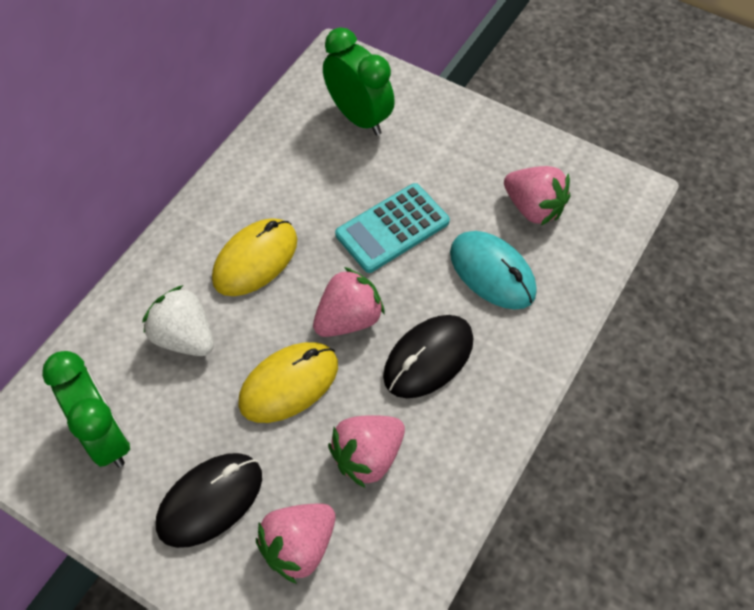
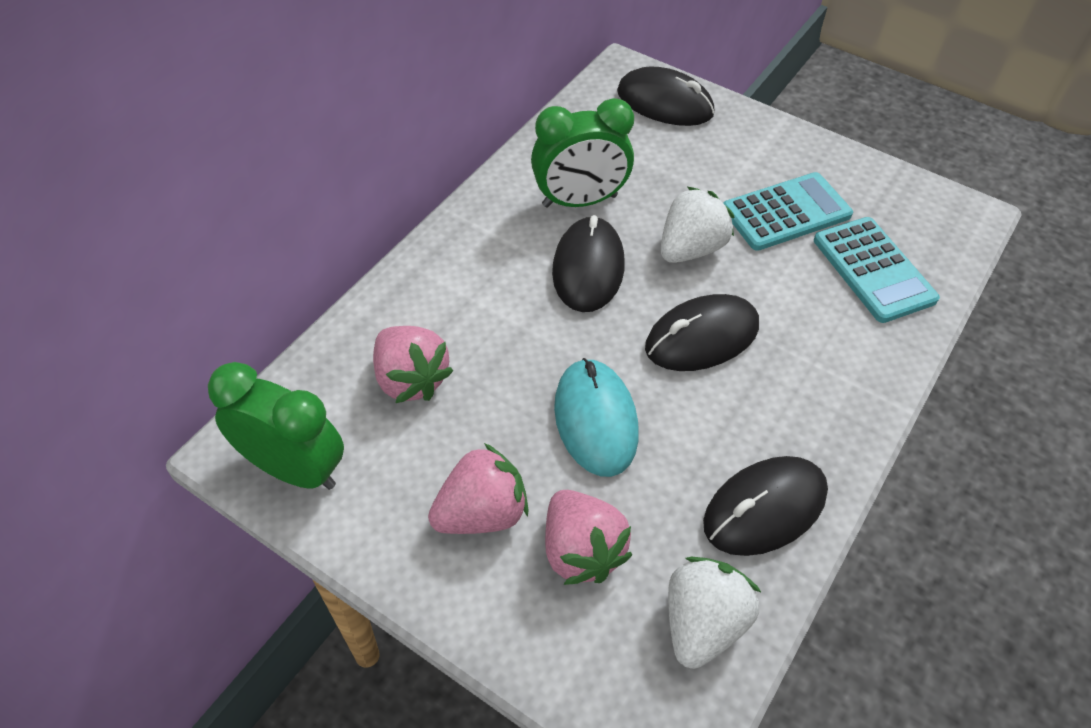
black mouse: 2 -> 4
pink strawberry: 4 -> 3
turquoise calculator: 1 -> 2
white strawberry: 1 -> 2
yellow mouse: 2 -> 0

